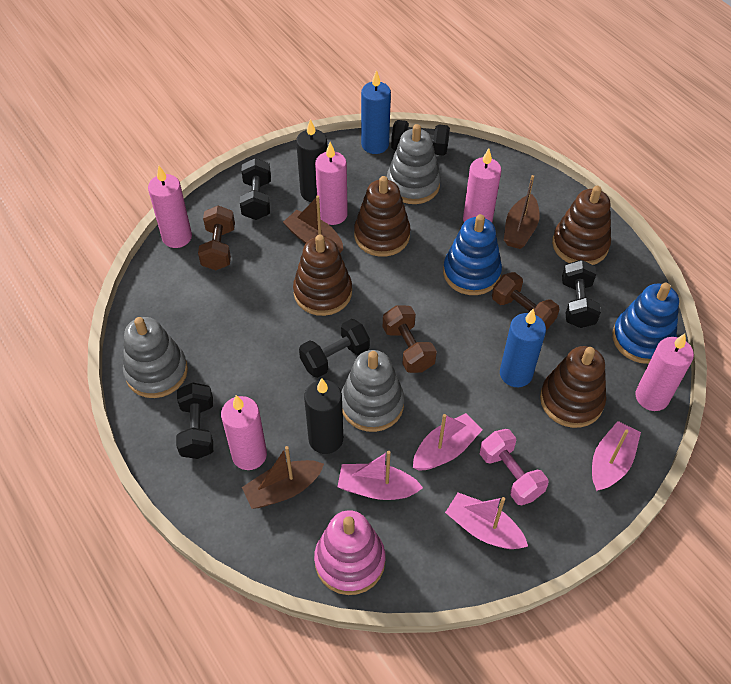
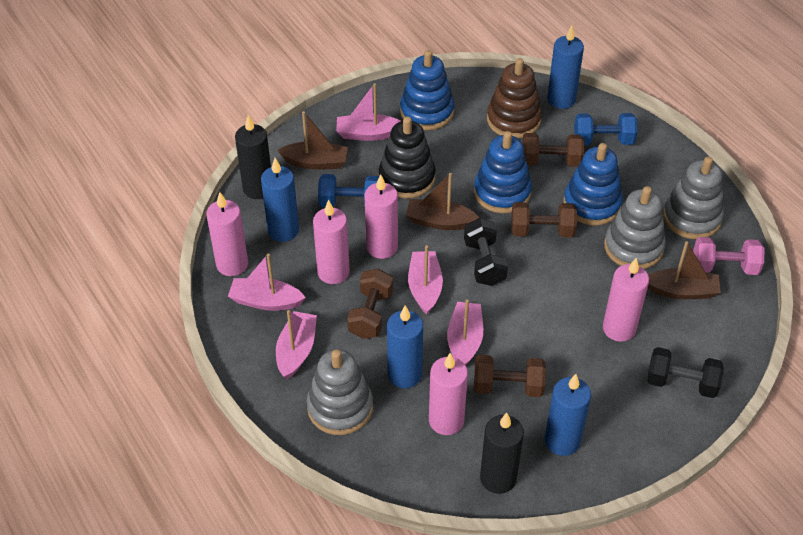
black dumbbell: 5 -> 2
black stacking toy: 0 -> 1
blue candle: 2 -> 4
blue dumbbell: 0 -> 2
blue stacking toy: 2 -> 3
brown dumbbell: 3 -> 4
brown stacking toy: 4 -> 1
pink boat: 4 -> 5
pink stacking toy: 1 -> 0

